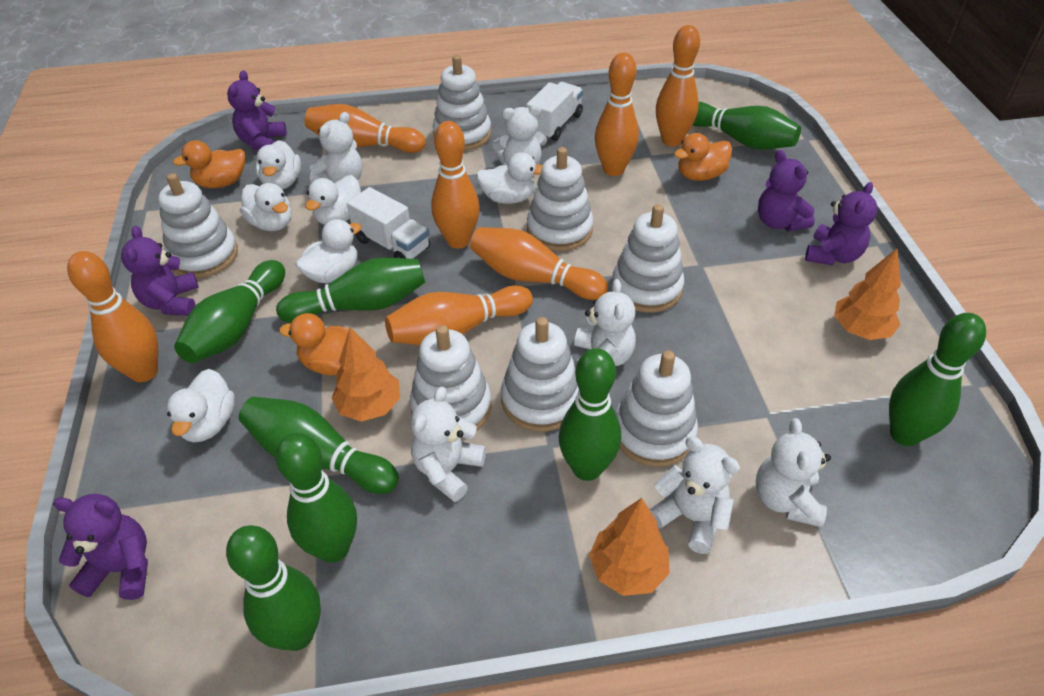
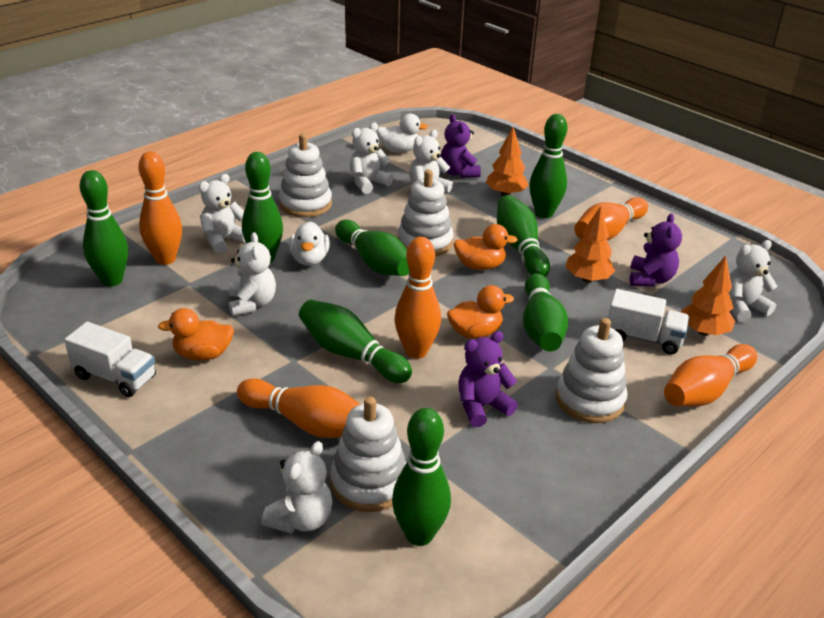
orange bowling pin: 7 -> 5
purple teddy bear: 5 -> 3
white duck: 6 -> 2
white stacking toy: 7 -> 4

